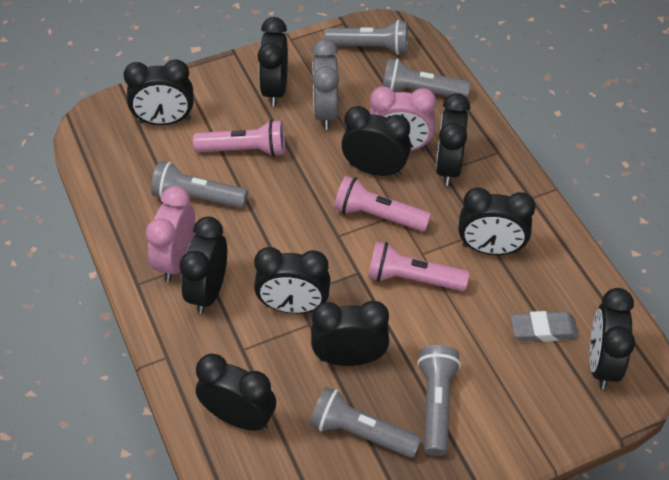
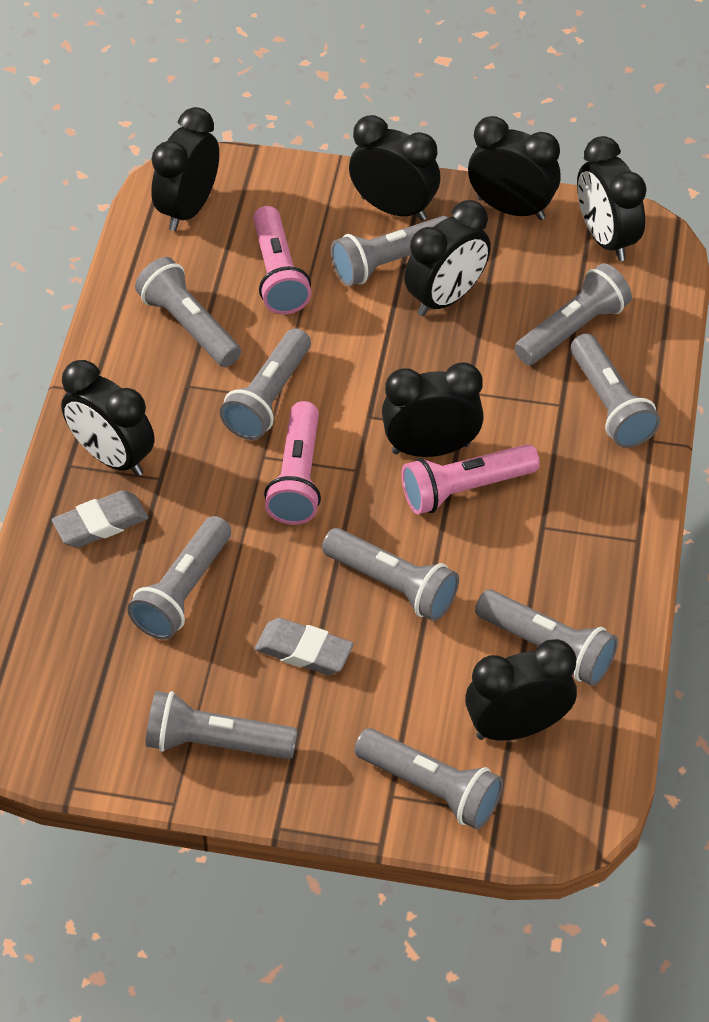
black clock: 10 -> 8
grey clock: 1 -> 0
grey eraser: 1 -> 2
grey flashlight: 5 -> 10
pink clock: 2 -> 0

